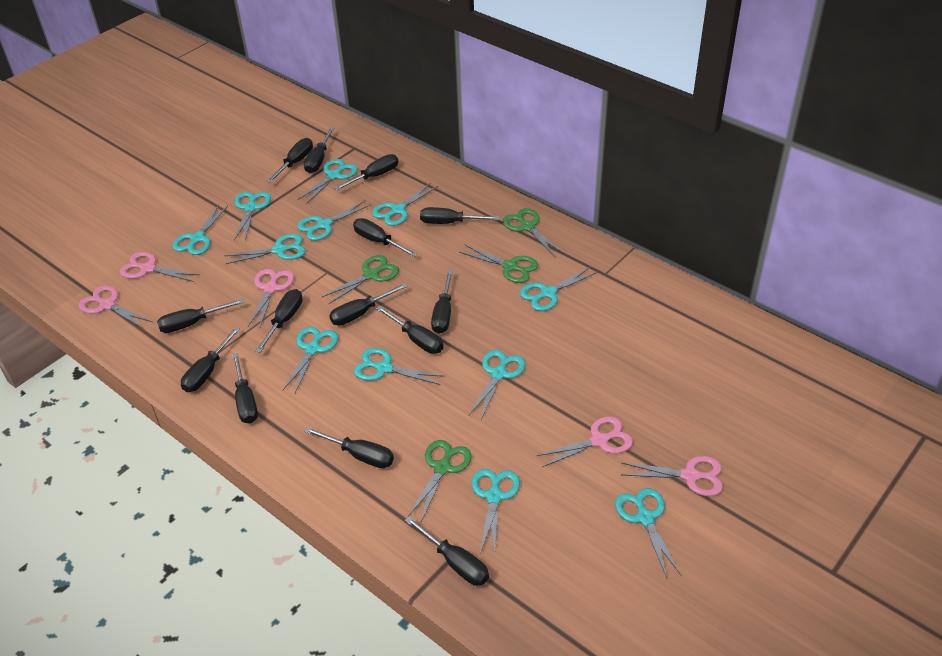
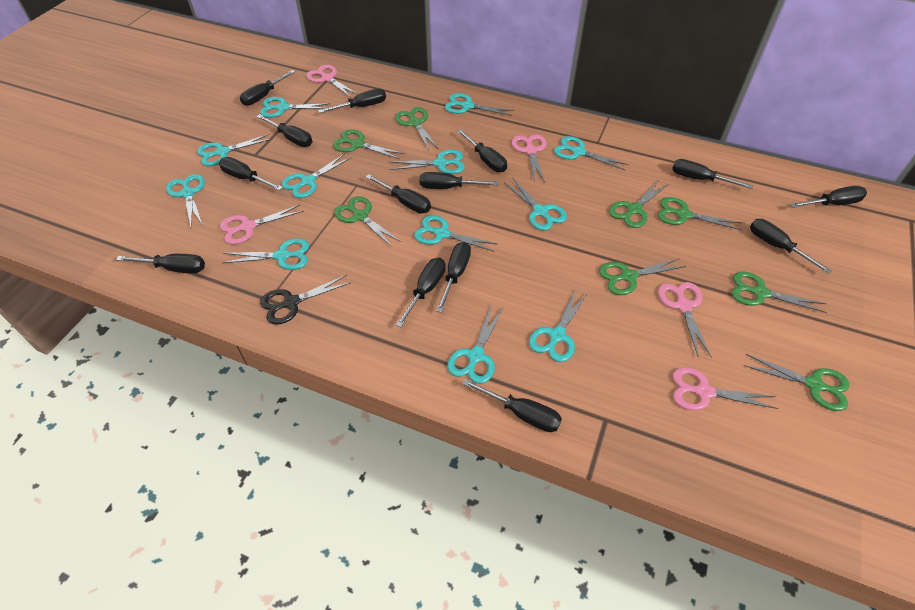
black scissors: 0 -> 1
green scissors: 4 -> 8

